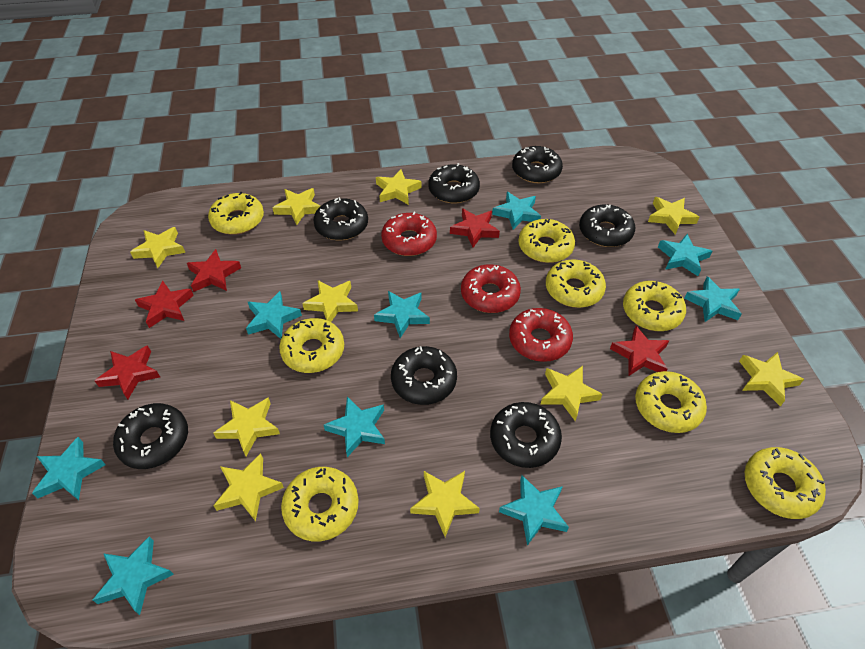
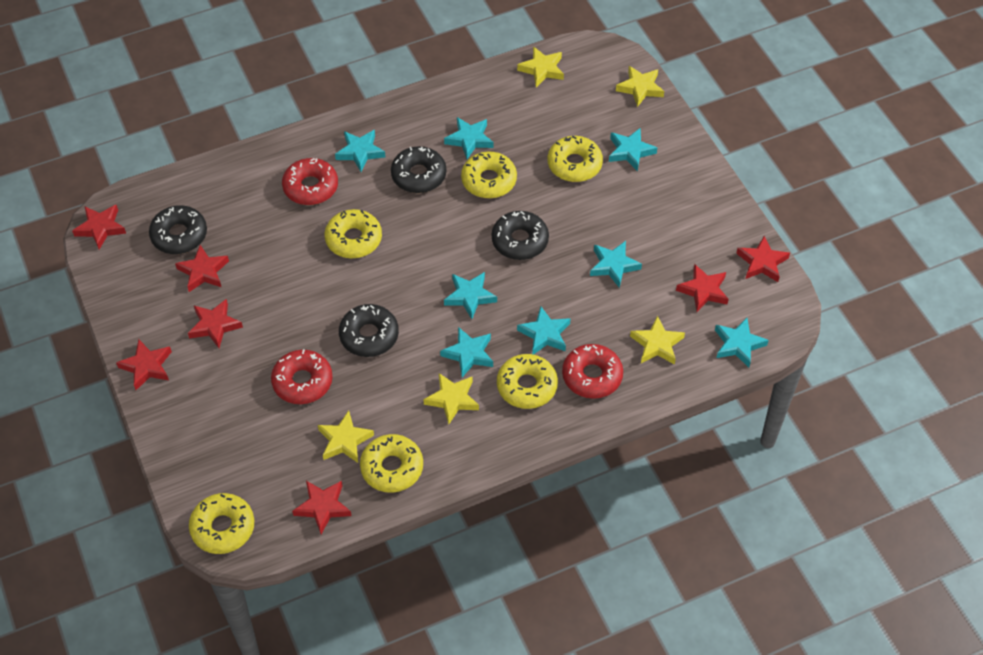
black donut: 7 -> 4
red star: 5 -> 7
turquoise star: 9 -> 8
yellow donut: 8 -> 6
yellow star: 10 -> 5

